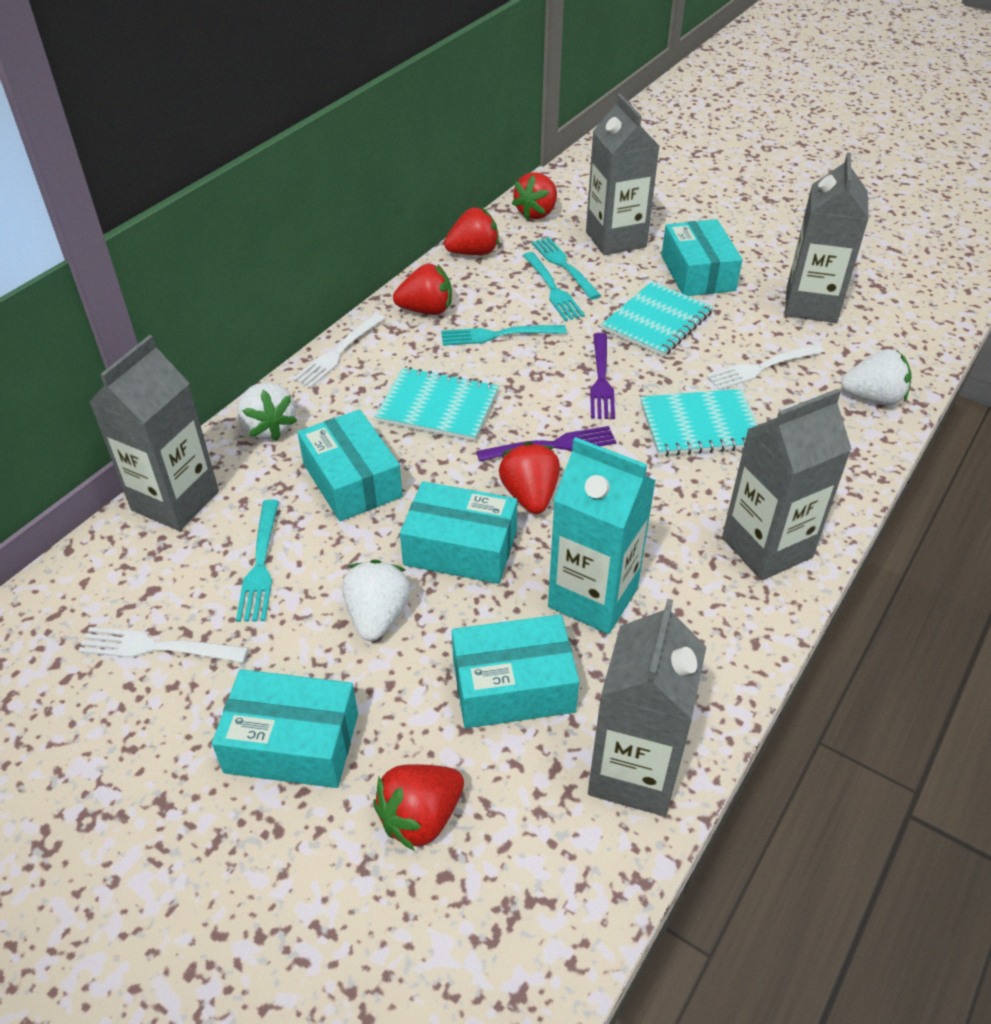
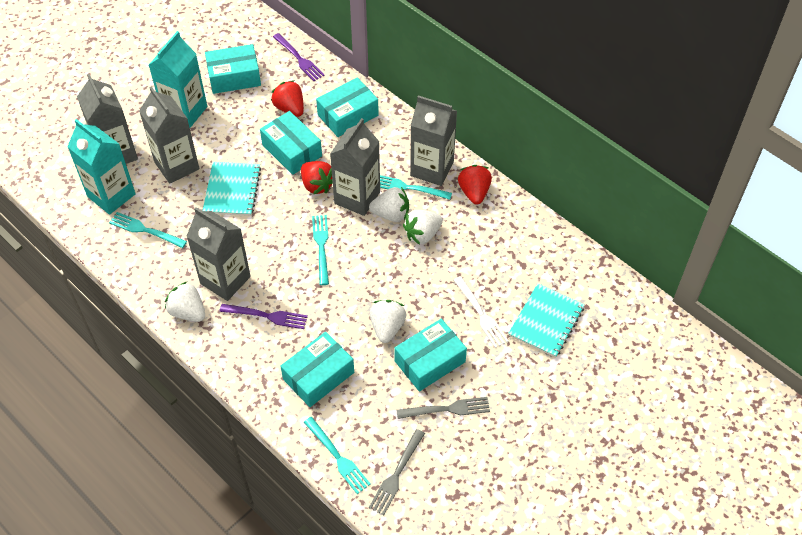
grey fork: 0 -> 2
red strawberry: 5 -> 3
turquoise carton: 1 -> 2
turquoise notebook: 3 -> 2
white fork: 3 -> 1
white strawberry: 3 -> 4

